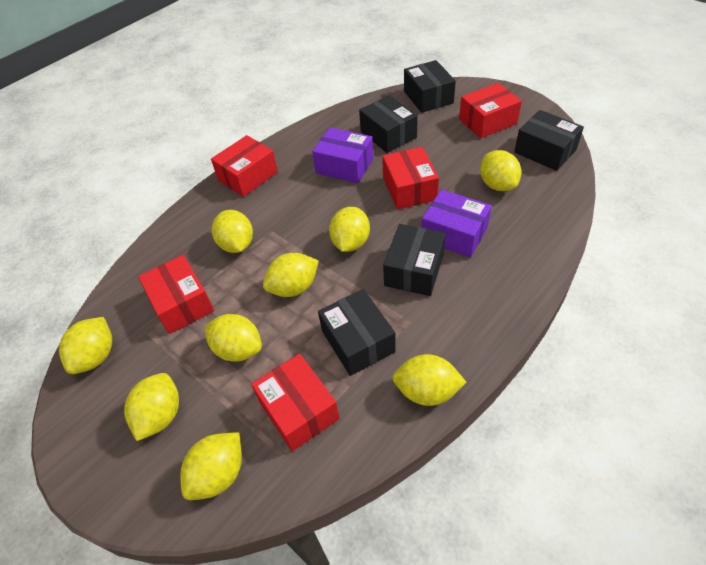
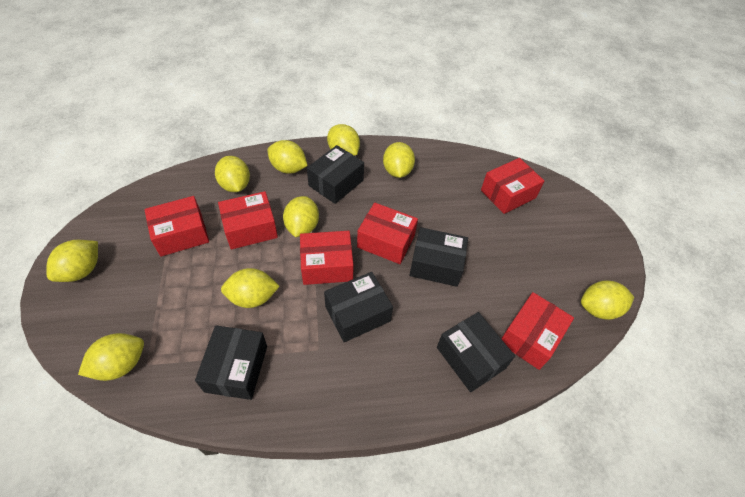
purple box: 2 -> 0
red box: 5 -> 6

